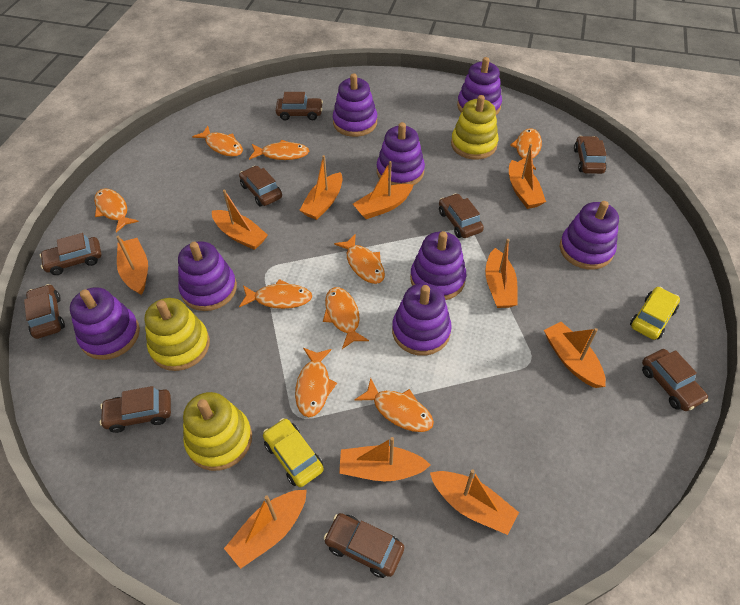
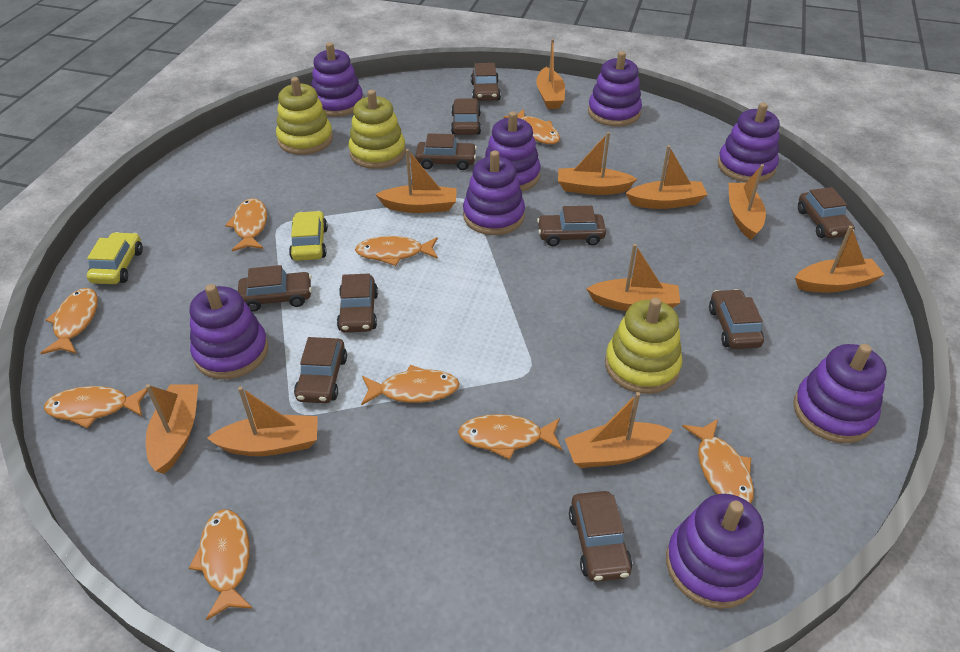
brown car: 9 -> 10

